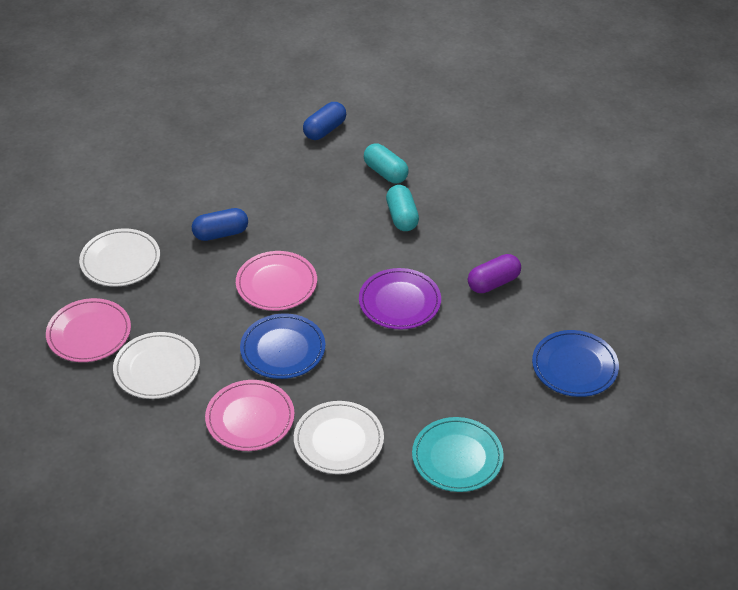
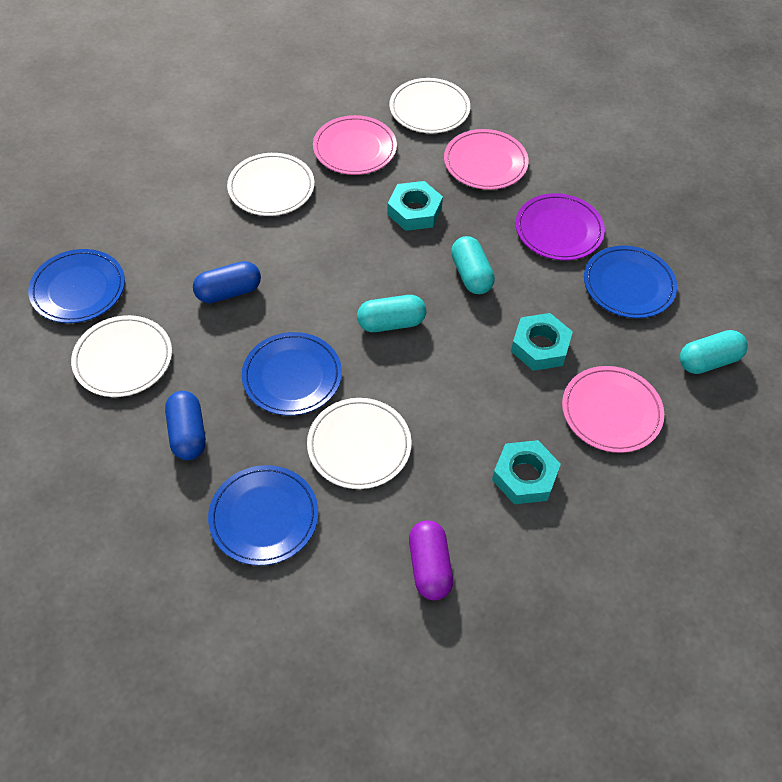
blue plate: 2 -> 4
turquoise capsule: 2 -> 3
turquoise nut: 0 -> 3
turquoise plate: 1 -> 0
white plate: 3 -> 4

